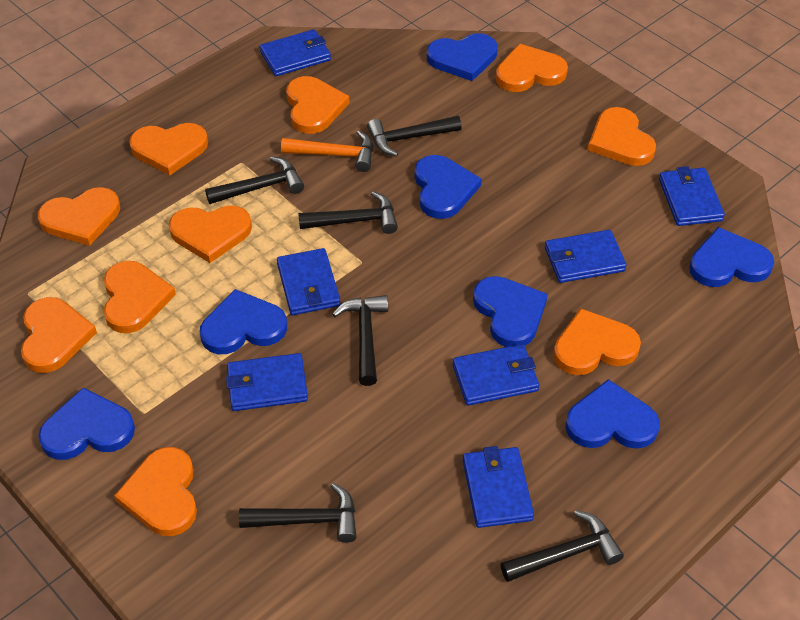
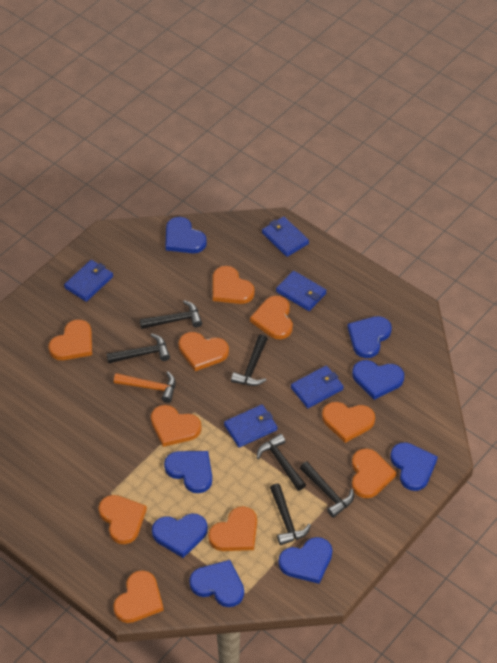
blue heart: 7 -> 8
blue wallet: 7 -> 5

